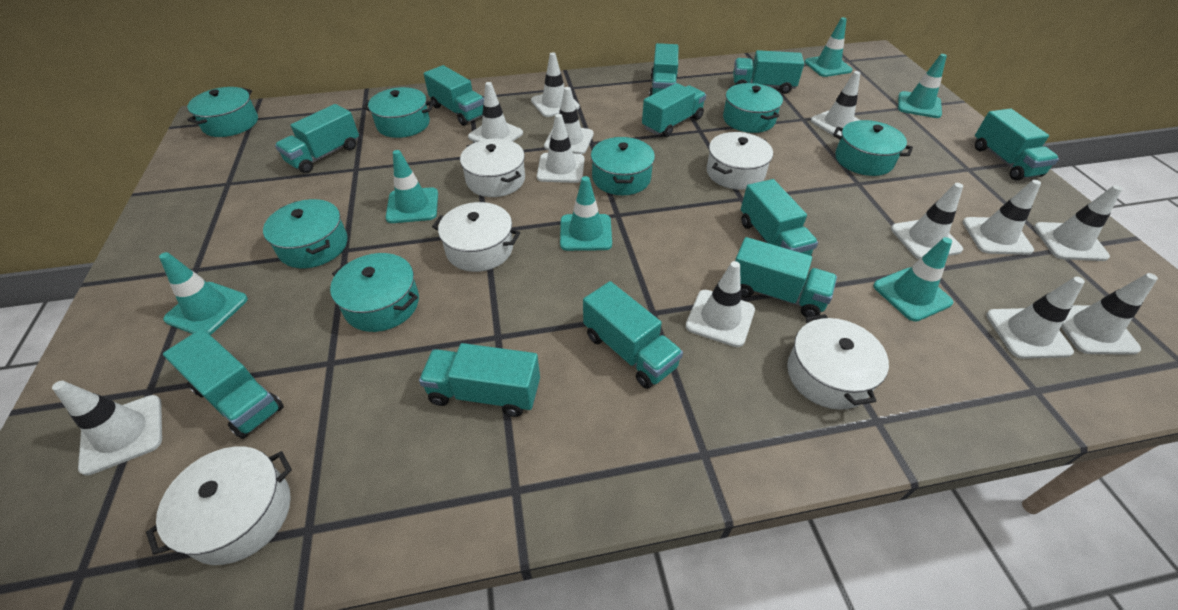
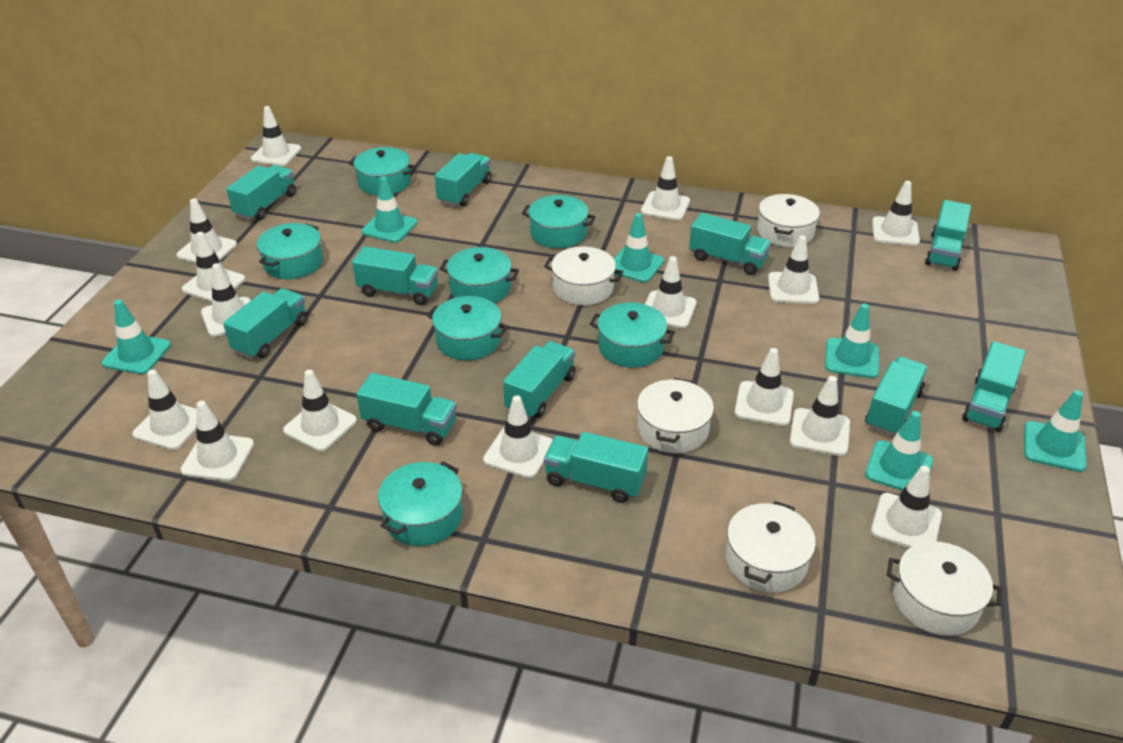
white traffic cone: 12 -> 15

